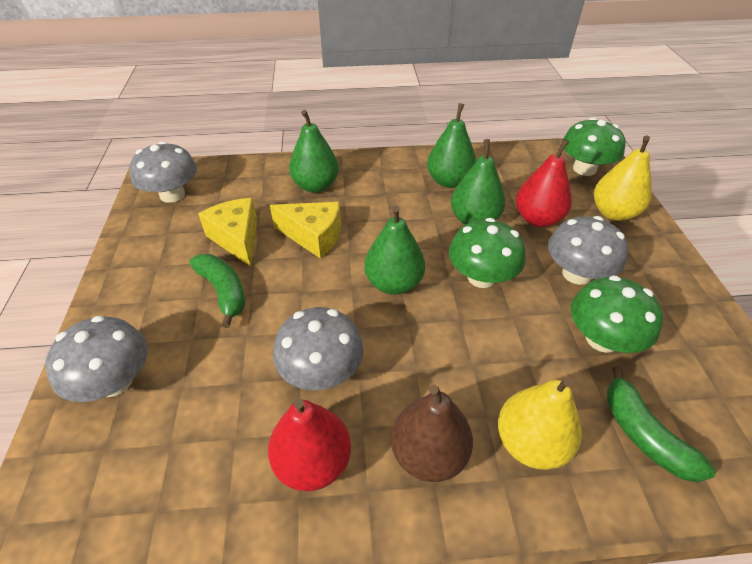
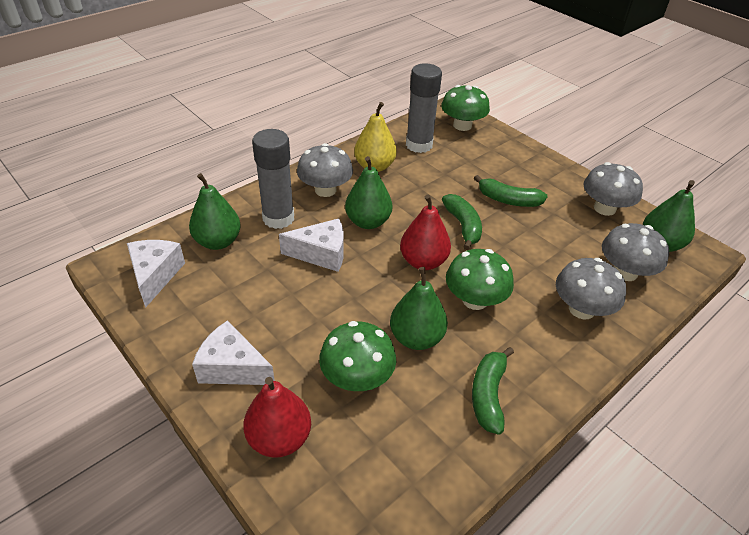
brown pear: 1 -> 0
green banana: 2 -> 3
grey glue stick: 0 -> 2
white cheese: 0 -> 3
yellow cheese: 2 -> 0
yellow pear: 2 -> 1

